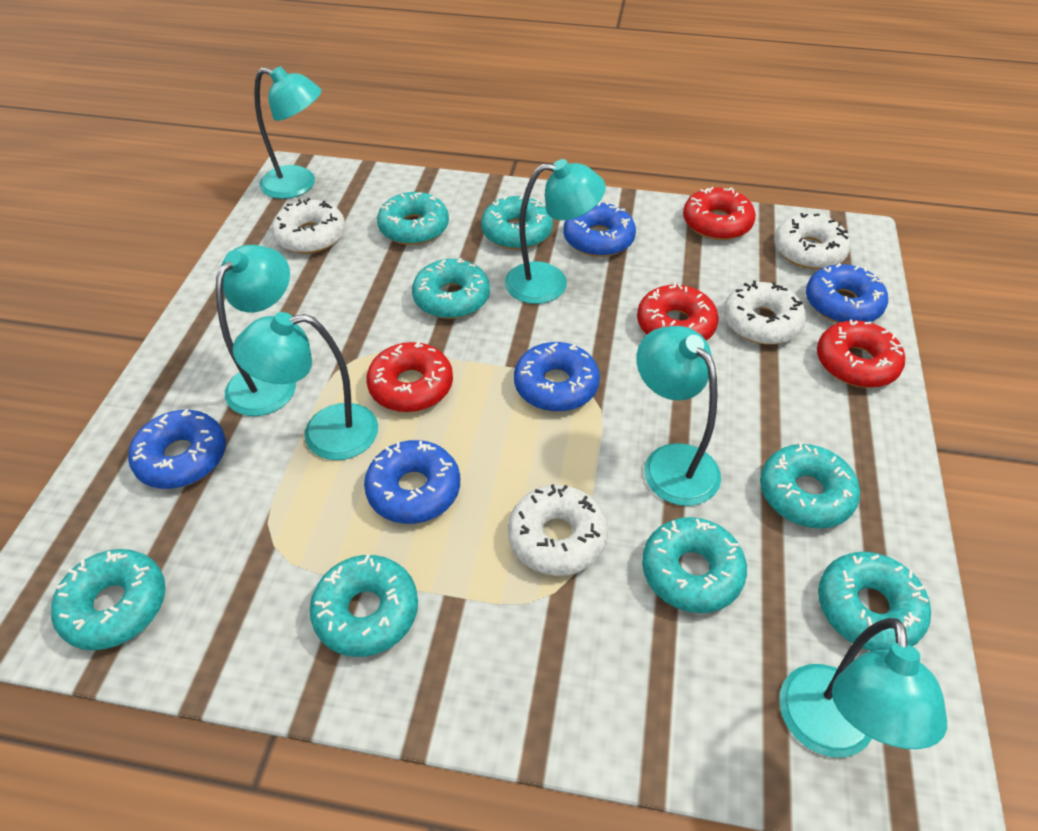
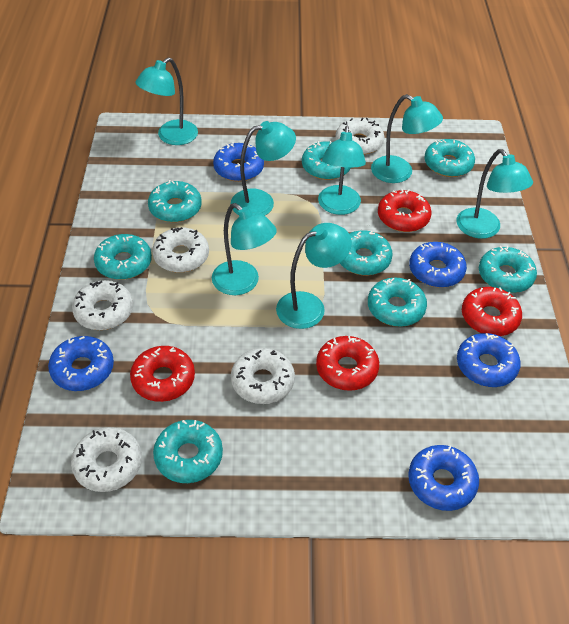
turquoise lamp: 6 -> 7
white donut: 4 -> 5

